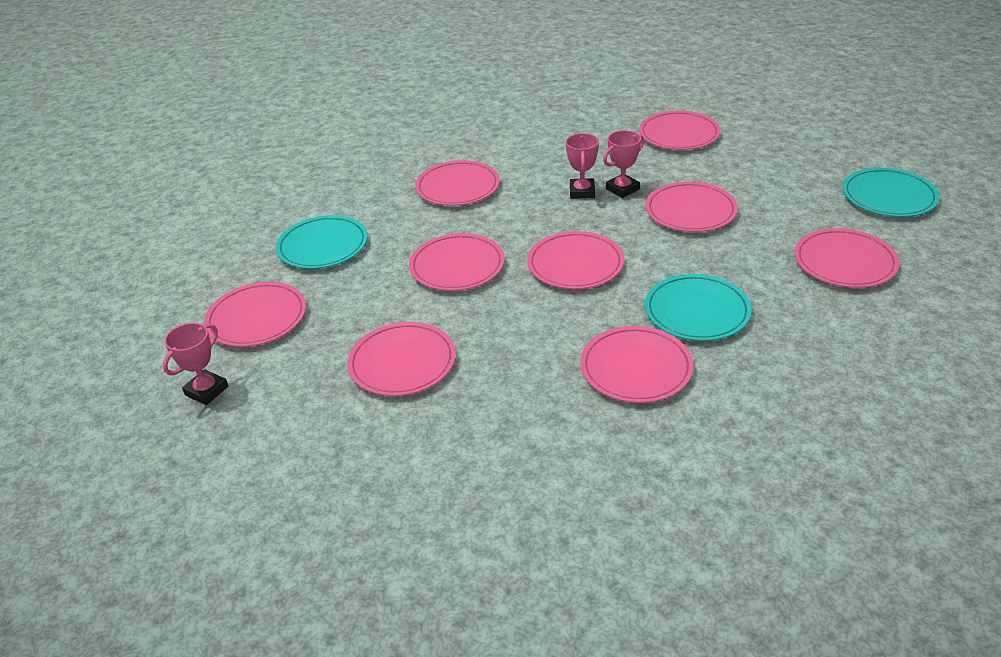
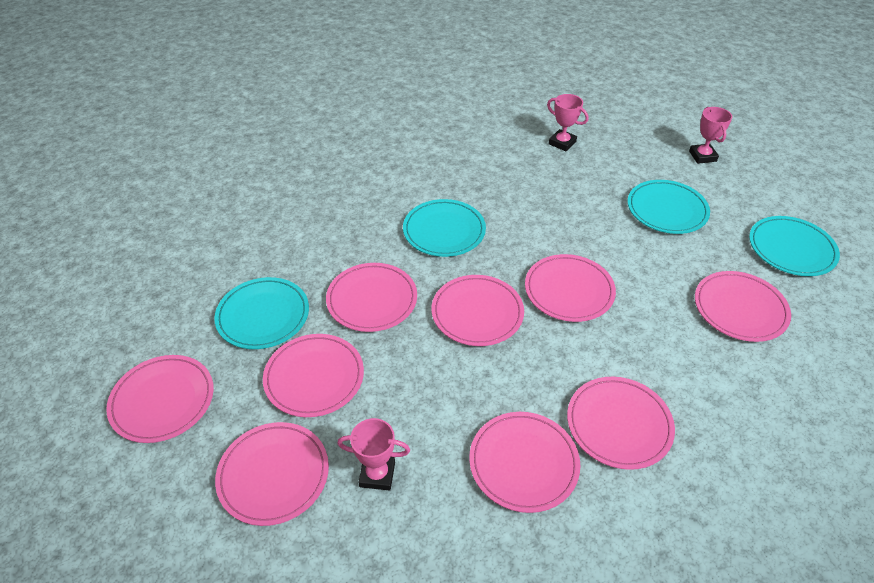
turquoise plate: 3 -> 4

